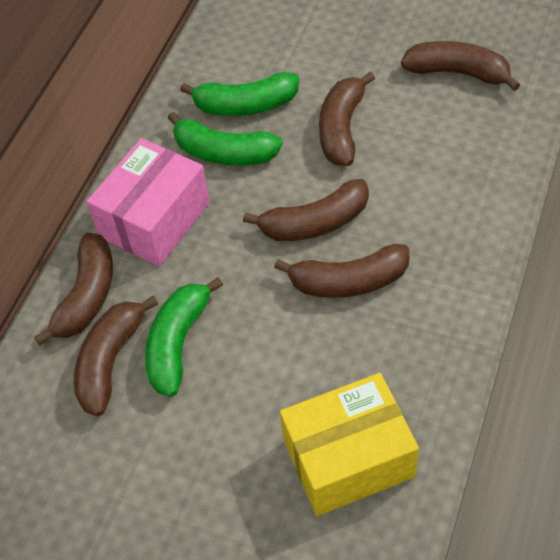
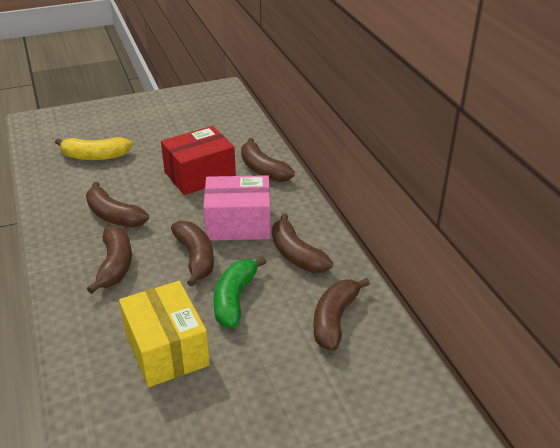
green banana: 3 -> 1
red box: 0 -> 1
yellow banana: 0 -> 1

